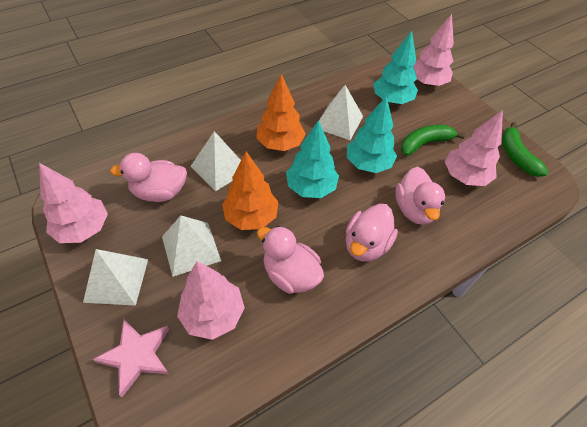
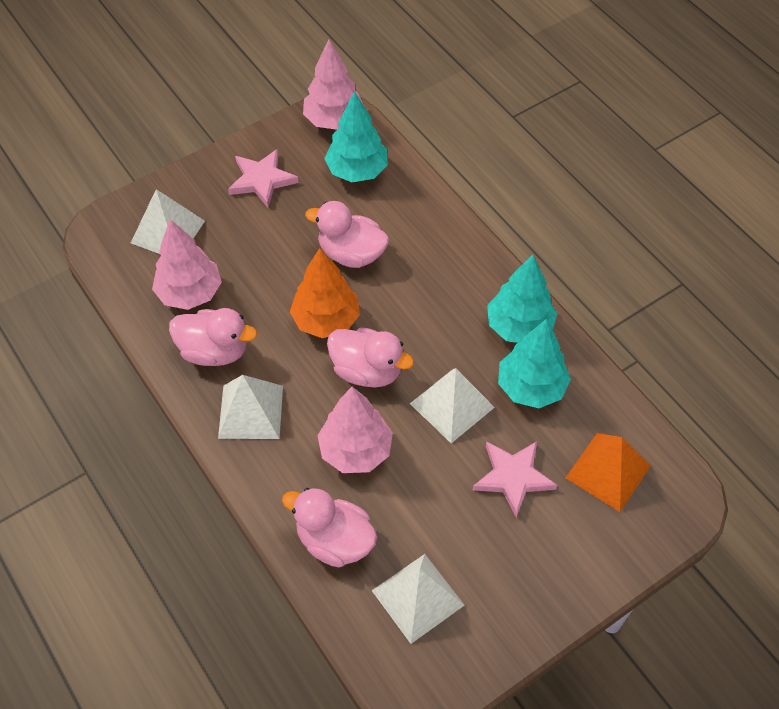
green banana: 2 -> 0
orange pyramid: 0 -> 1
orange tree: 2 -> 1
pink star: 1 -> 2
pink tree: 4 -> 3

